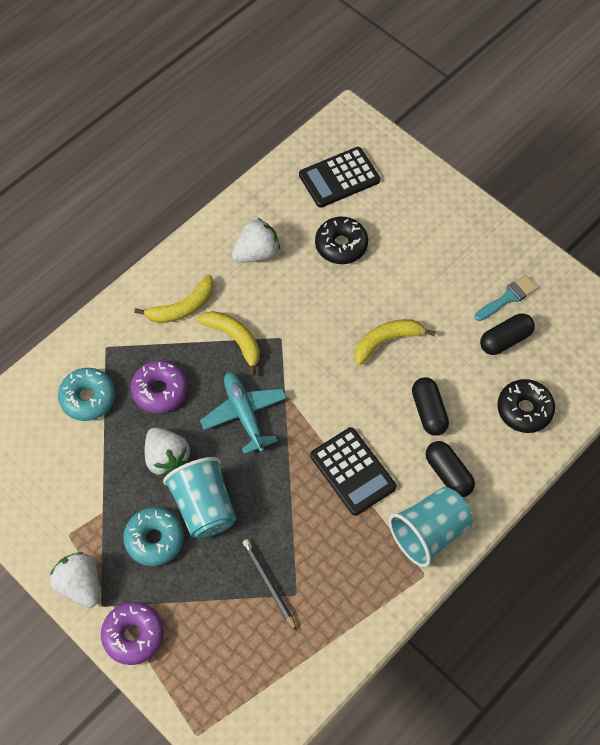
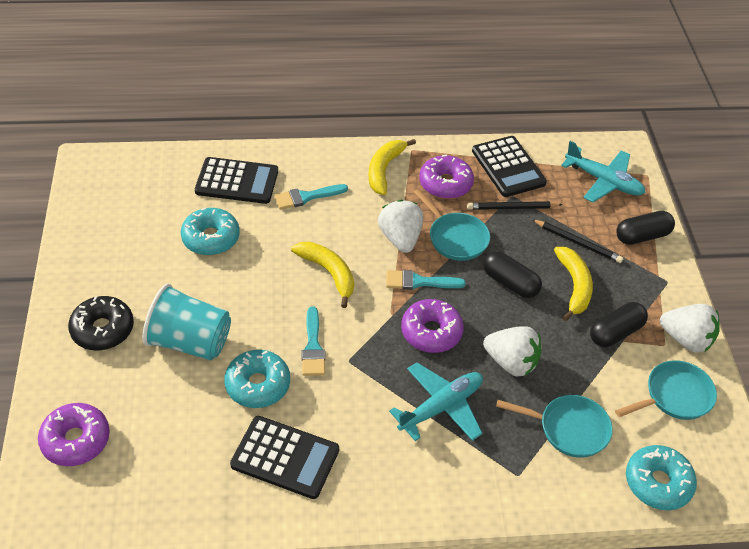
black calculator: 2 -> 3
black donut: 2 -> 1
black pencil: 1 -> 2
purple donut: 2 -> 3
turquoise brush: 1 -> 3
turquoise cup: 2 -> 1
turquoise donut: 2 -> 3
turquoise pan: 0 -> 3
turquoise plane: 1 -> 2

